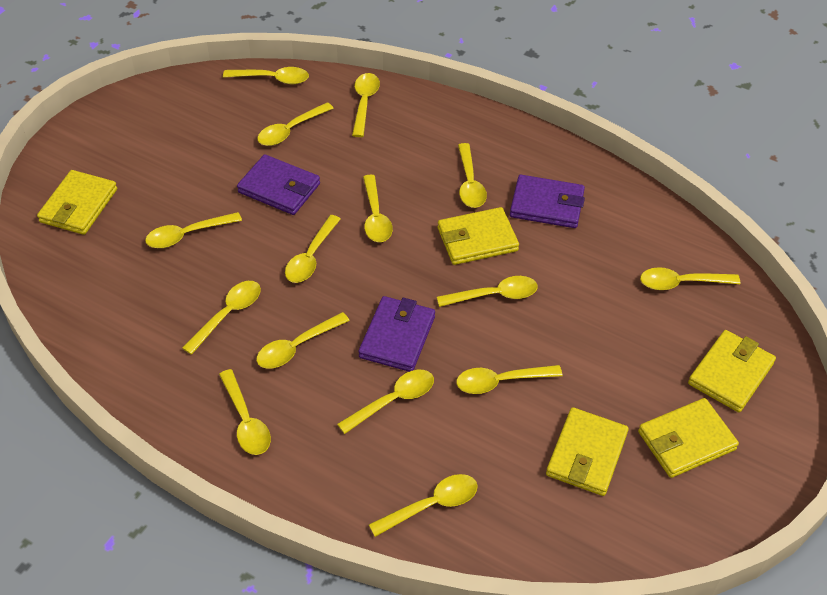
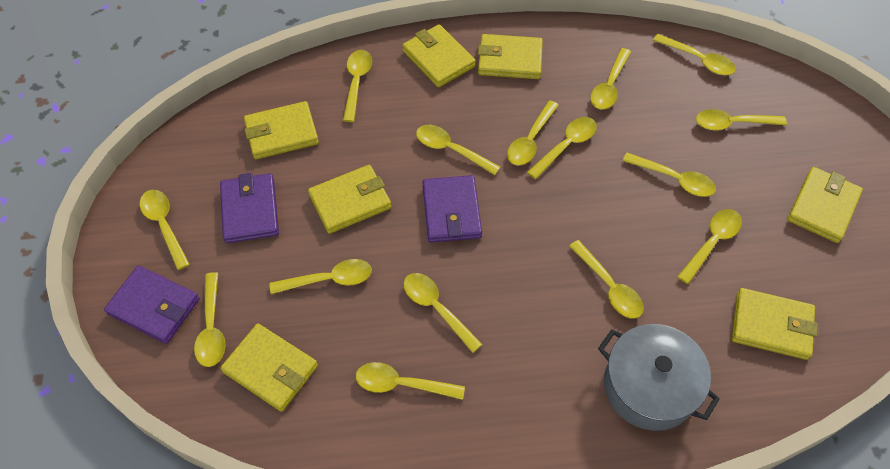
grey pot: 0 -> 1
yellow wallet: 5 -> 7

